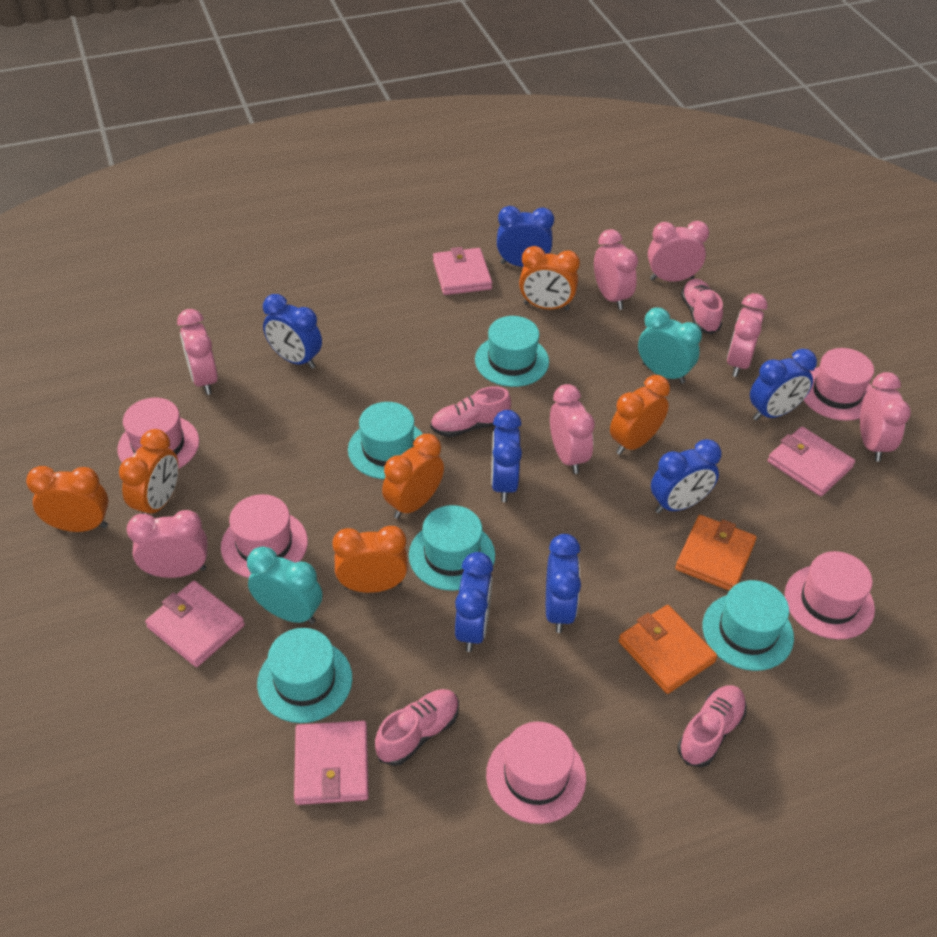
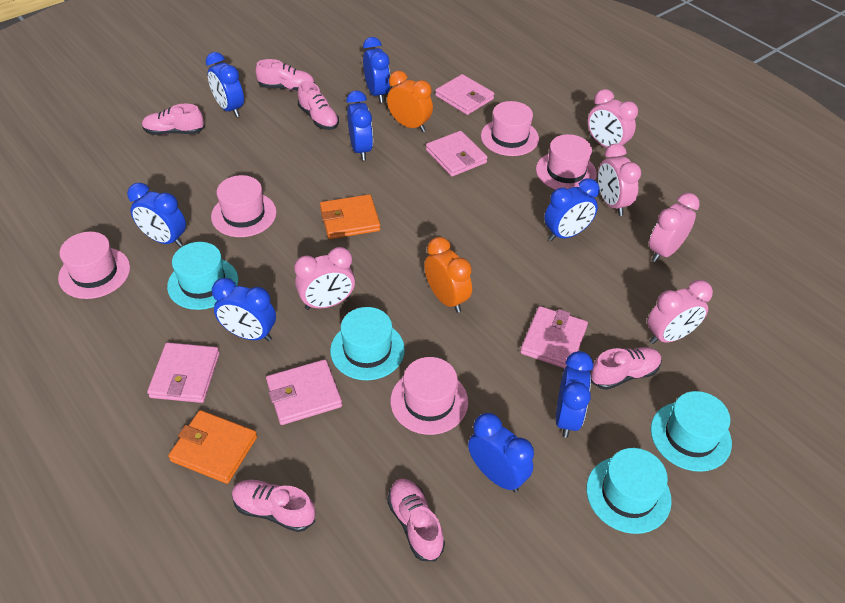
blue clock: 7 -> 8
orange clock: 6 -> 2
pink clock: 7 -> 5
pink shoe: 4 -> 6
pink wallet: 4 -> 5
turquoise clock: 2 -> 0
turquoise hat: 5 -> 4

